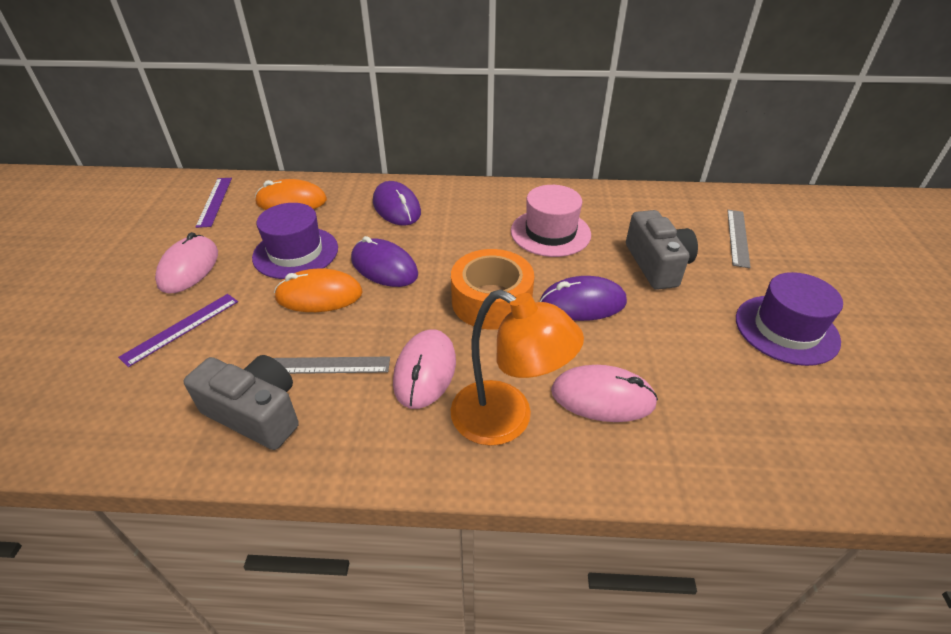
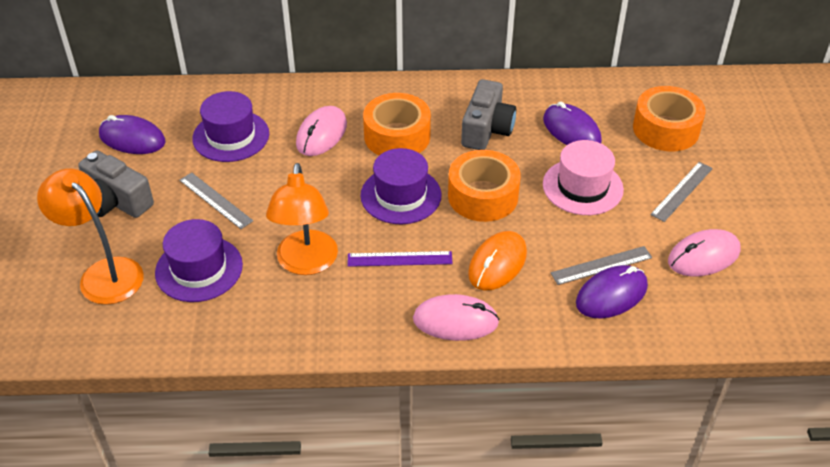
grey ruler: 2 -> 3
orange lamp: 1 -> 2
orange mouse: 2 -> 1
orange tape: 1 -> 3
purple hat: 2 -> 3
purple ruler: 2 -> 1

